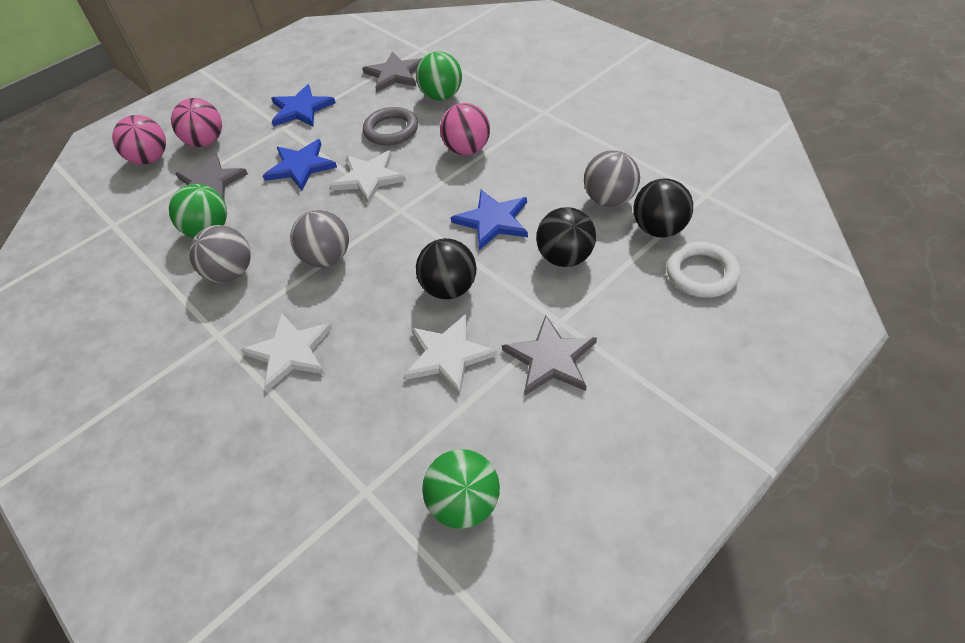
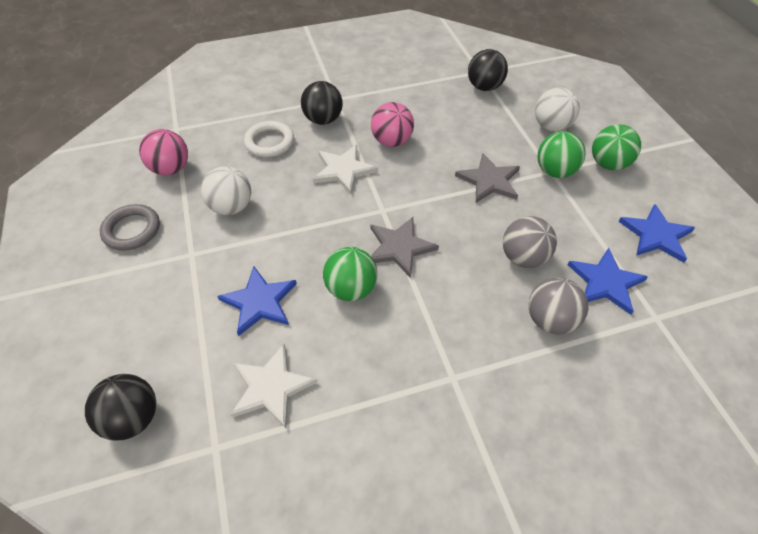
grey ball: 3 -> 2
grey star: 3 -> 2
pink ball: 3 -> 2
white ball: 0 -> 2
white star: 3 -> 2

